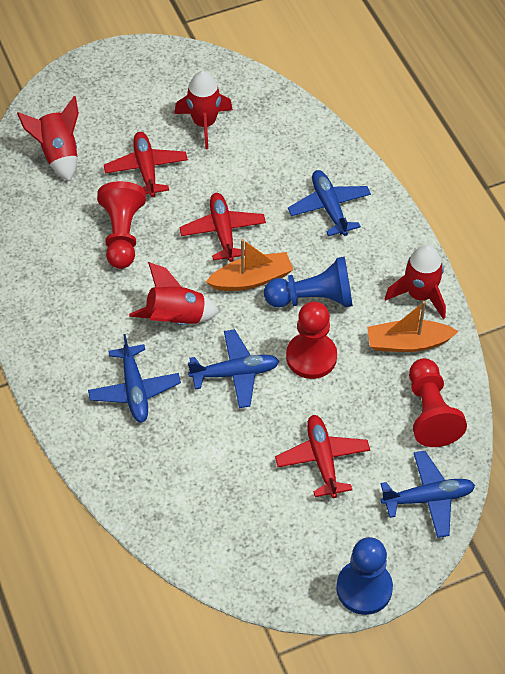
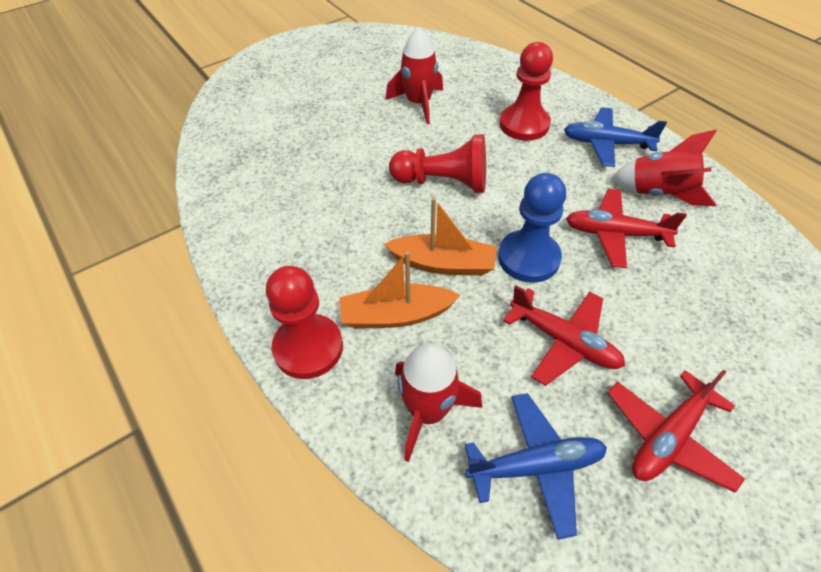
blue pawn: 2 -> 1
blue plane: 4 -> 2
red rocket: 4 -> 3

